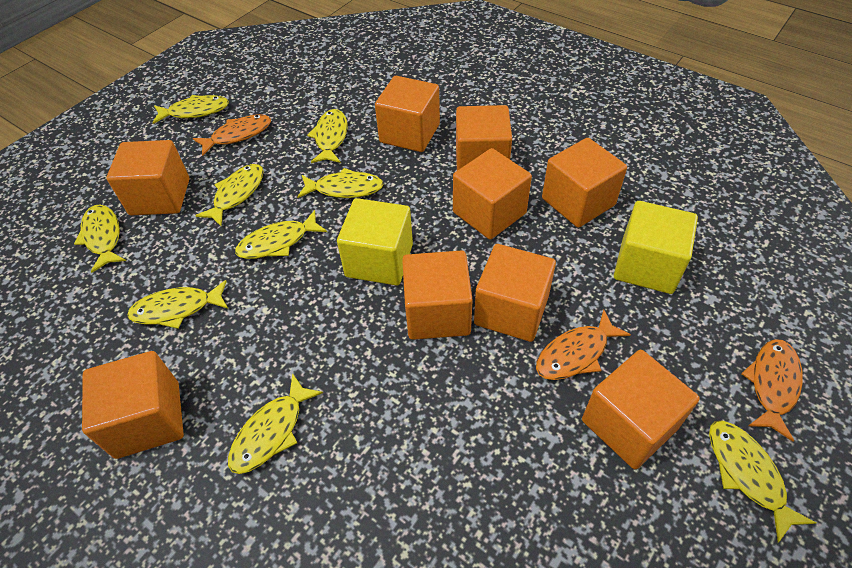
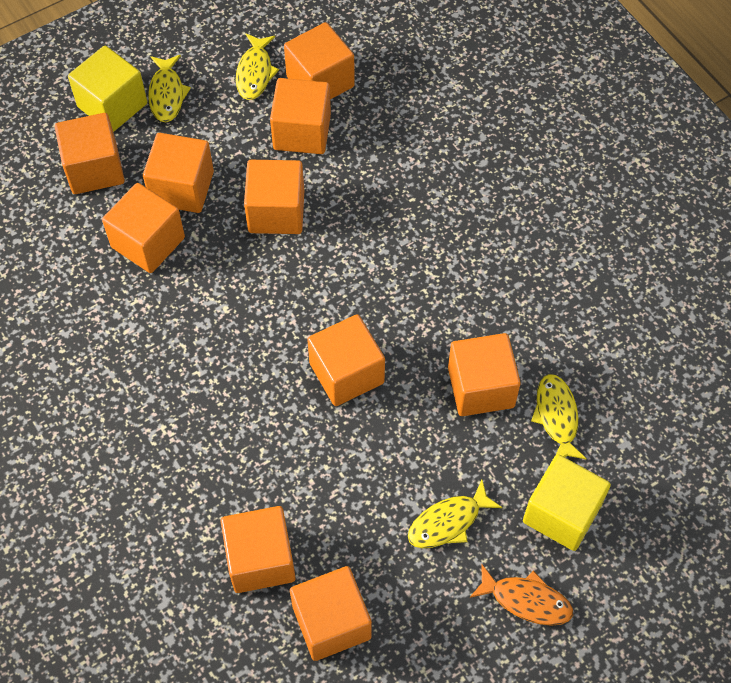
orange cube: 9 -> 10
orange fish: 3 -> 1
yellow fish: 9 -> 4

